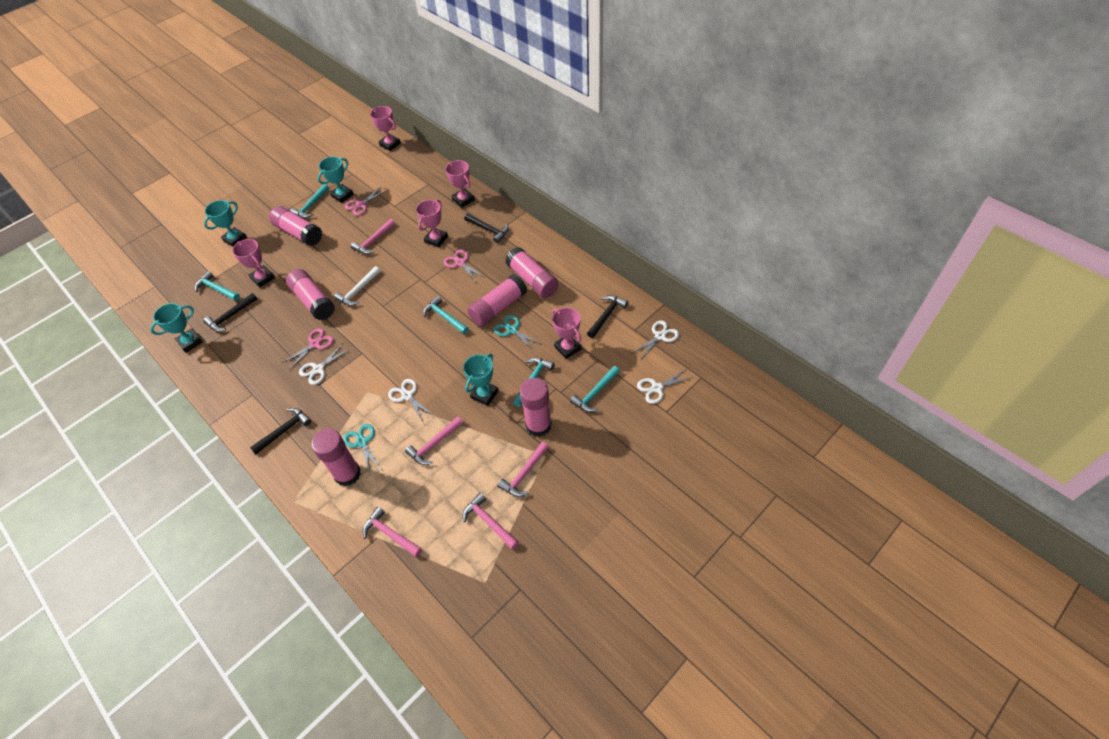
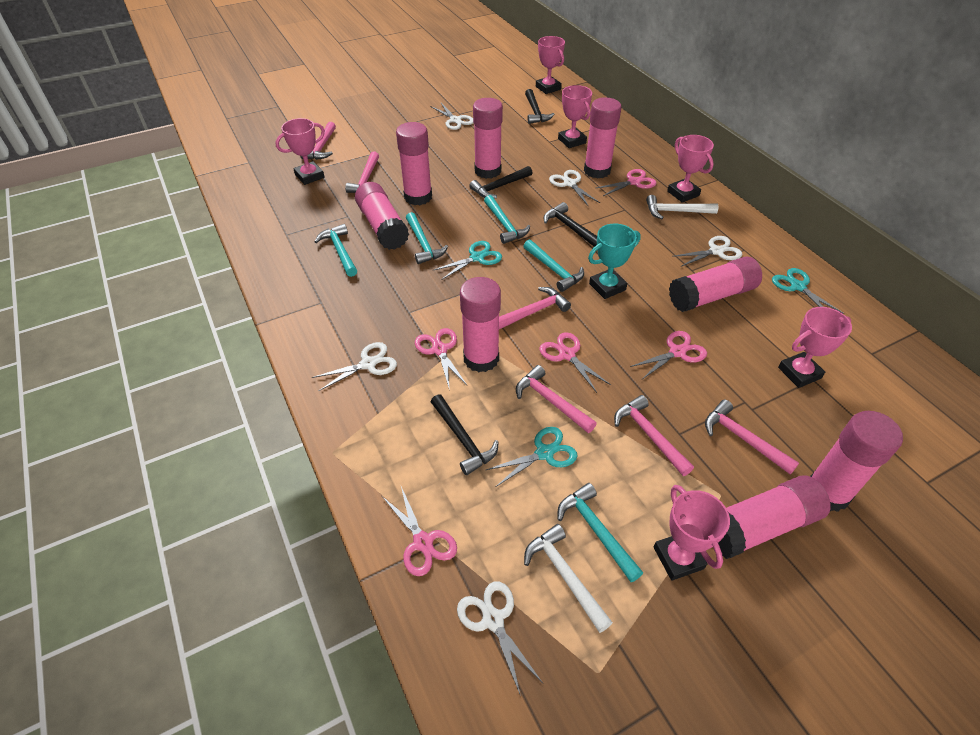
pink glue stick: 6 -> 8
pink hammer: 5 -> 6
pink scissors: 3 -> 5
pink trophy: 5 -> 6
turquoise scissors: 2 -> 3
turquoise trophy: 4 -> 1
white hammer: 1 -> 2
white scissors: 4 -> 5

